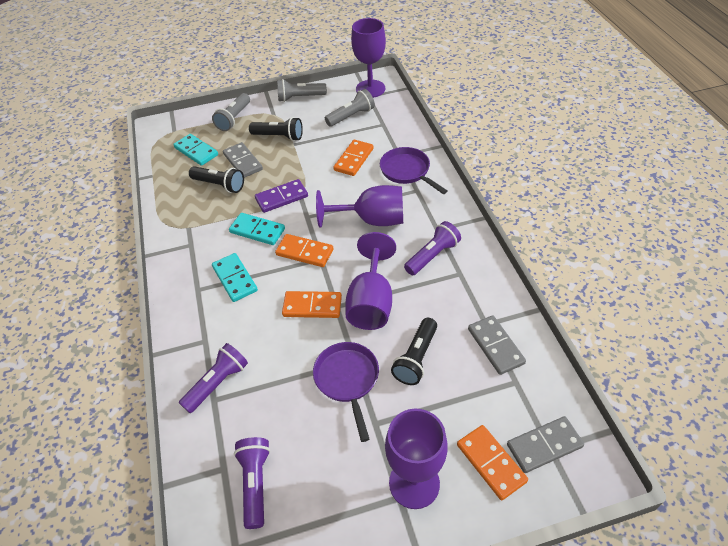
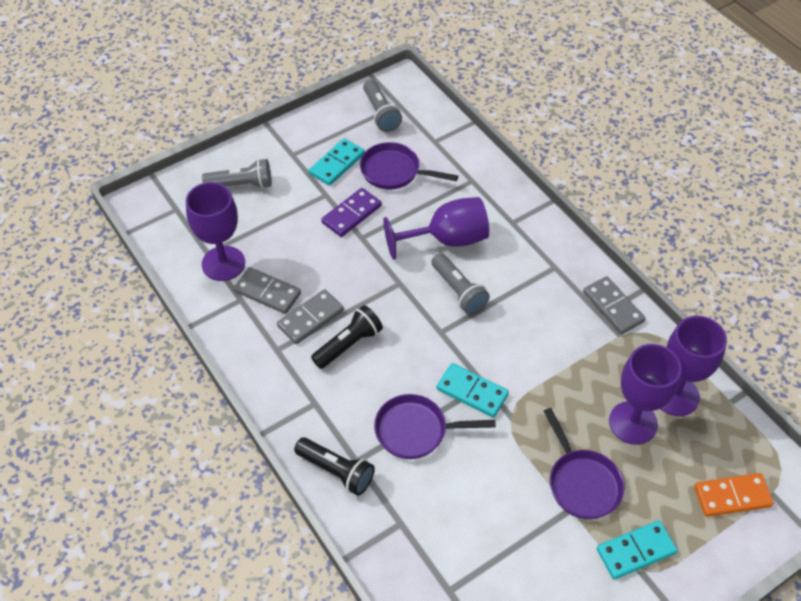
black flashlight: 3 -> 2
orange domino: 4 -> 1
purple flashlight: 3 -> 0
purple pan: 2 -> 3

